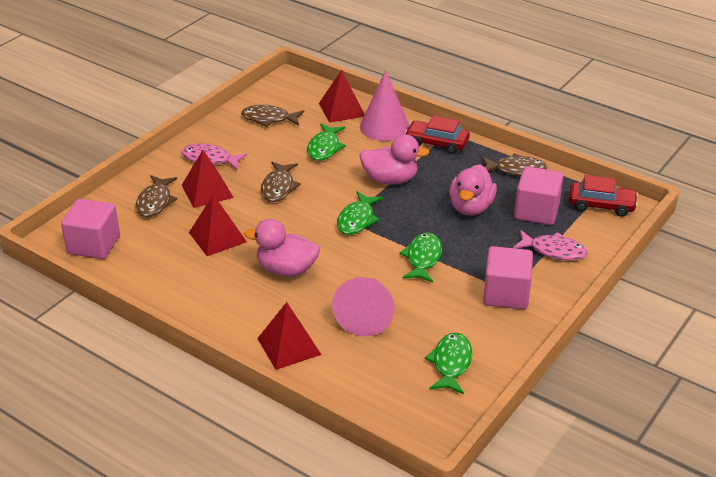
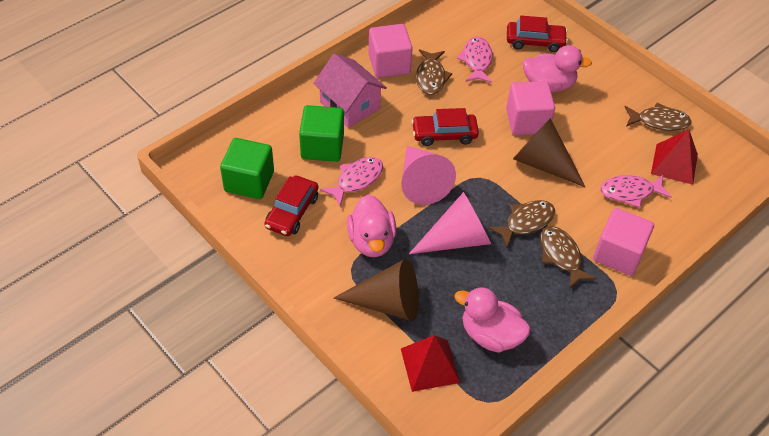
brown cone: 0 -> 2
green cube: 0 -> 2
green fish: 4 -> 0
pink fish: 2 -> 3
pink house: 0 -> 1
red car: 2 -> 3
red pyramid: 4 -> 2

